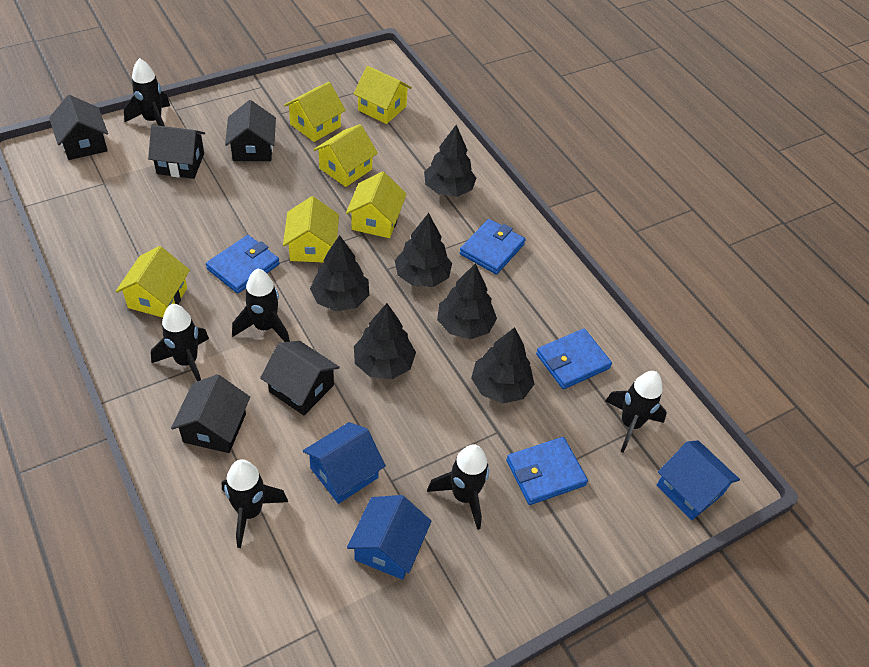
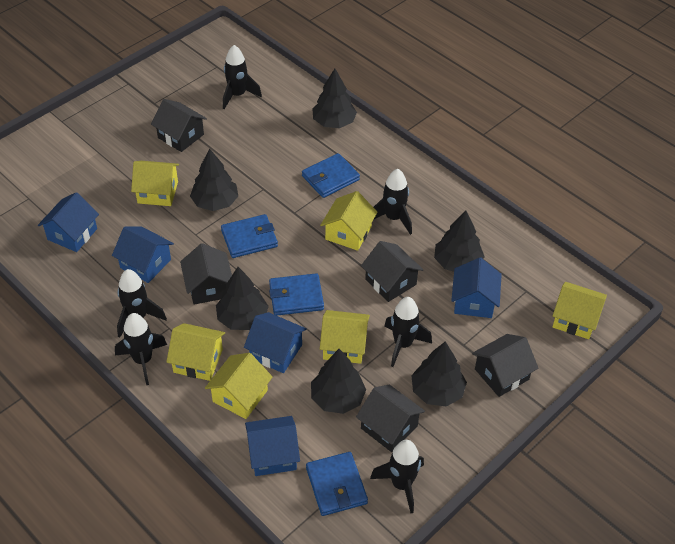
blue house: 3 -> 5

